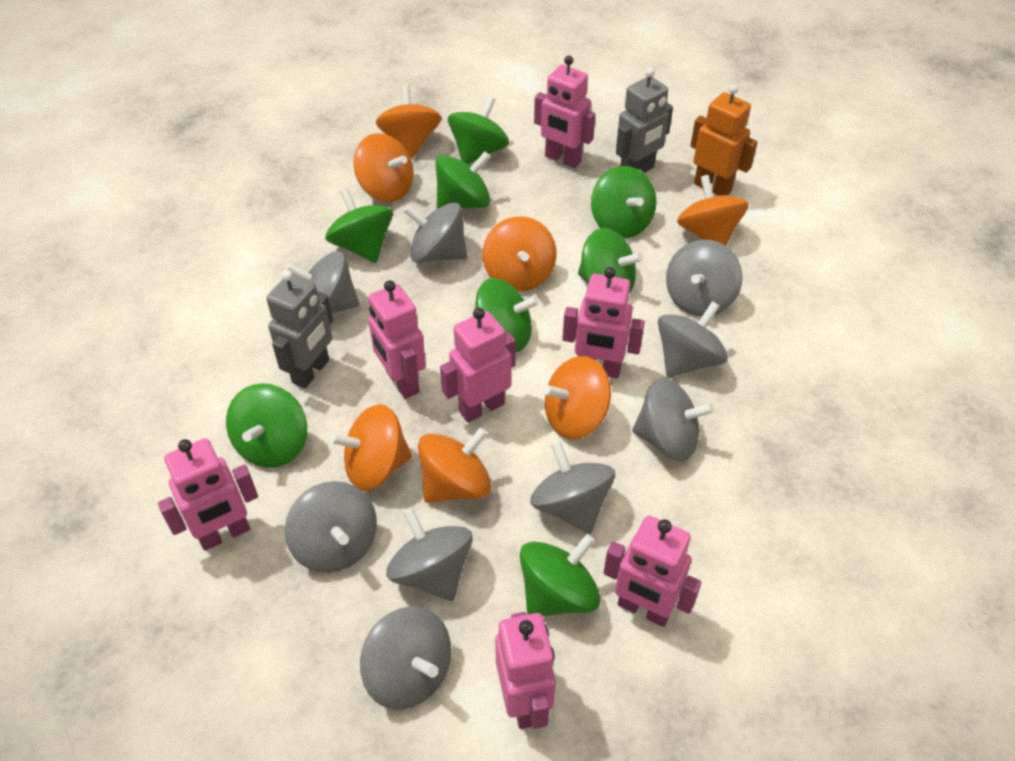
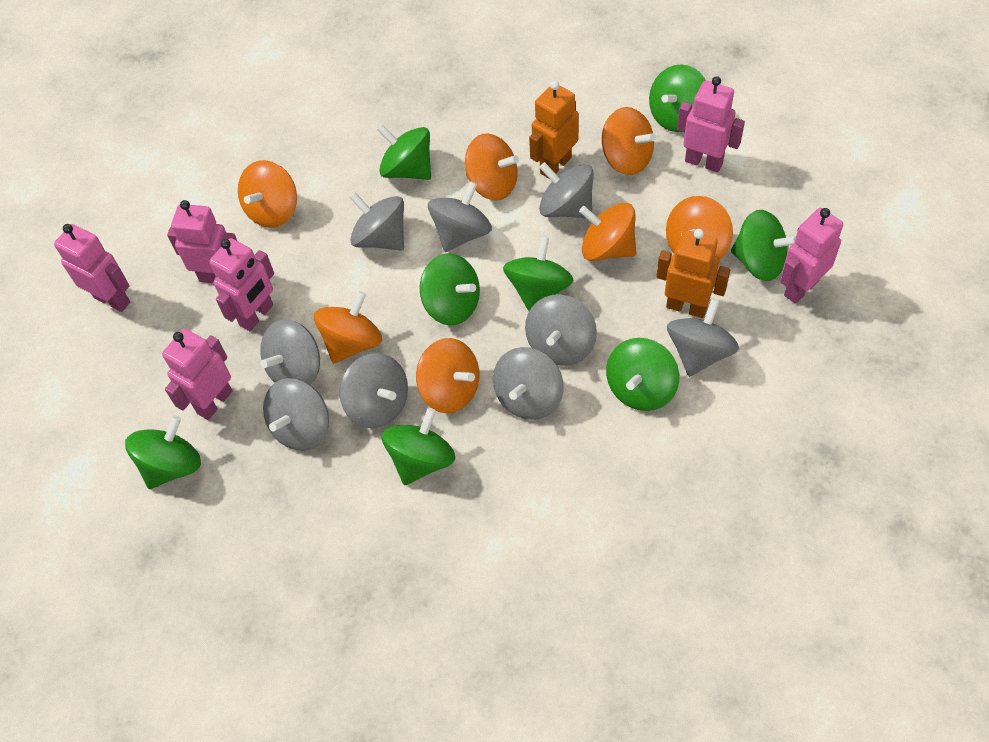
grey robot: 2 -> 0
orange robot: 1 -> 2
pink robot: 7 -> 6

